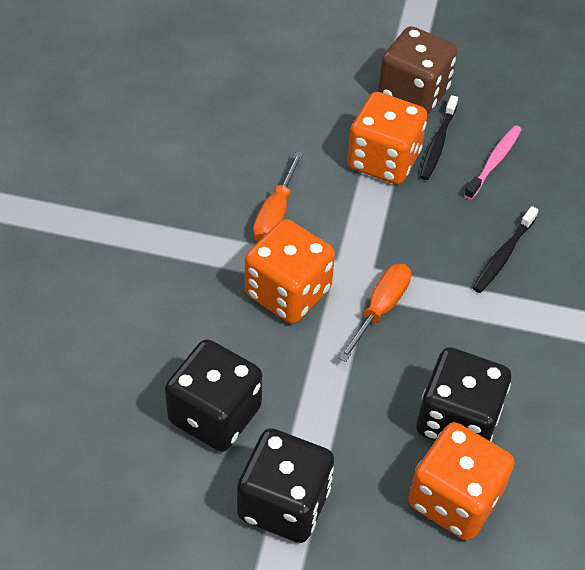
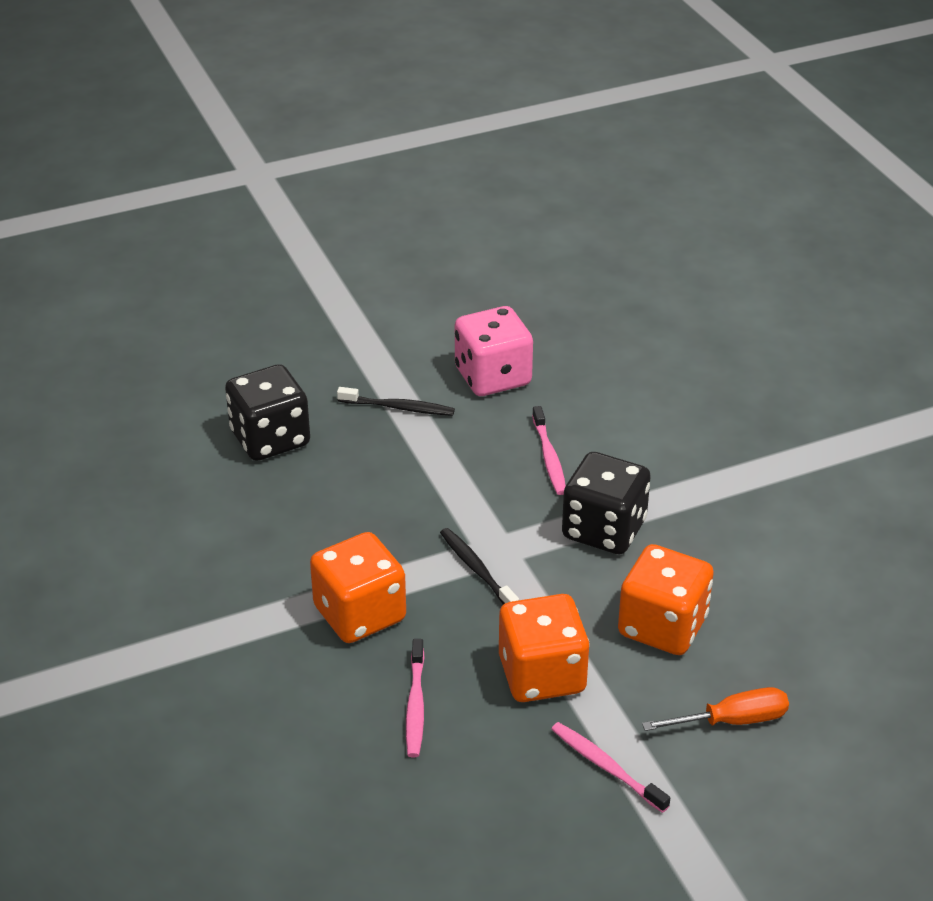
black dice: 3 -> 2
brown dice: 1 -> 0
orange screwdriver: 2 -> 1
pink dice: 0 -> 1
pink toothbrush: 1 -> 3

